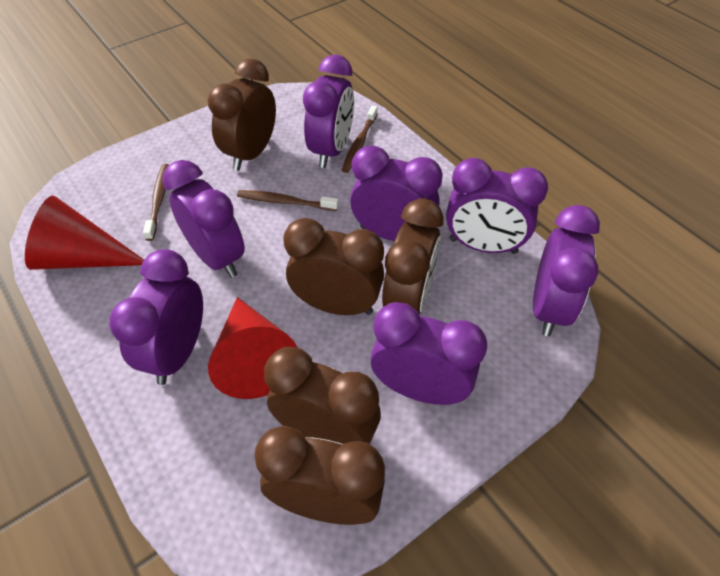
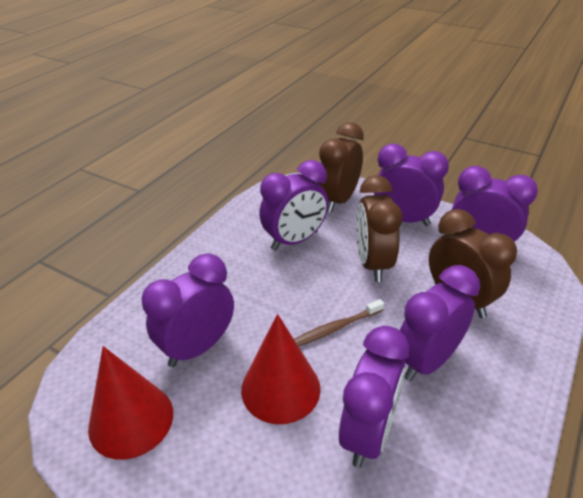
brown clock: 5 -> 3
brown toothbrush: 3 -> 1
purple clock: 7 -> 6

